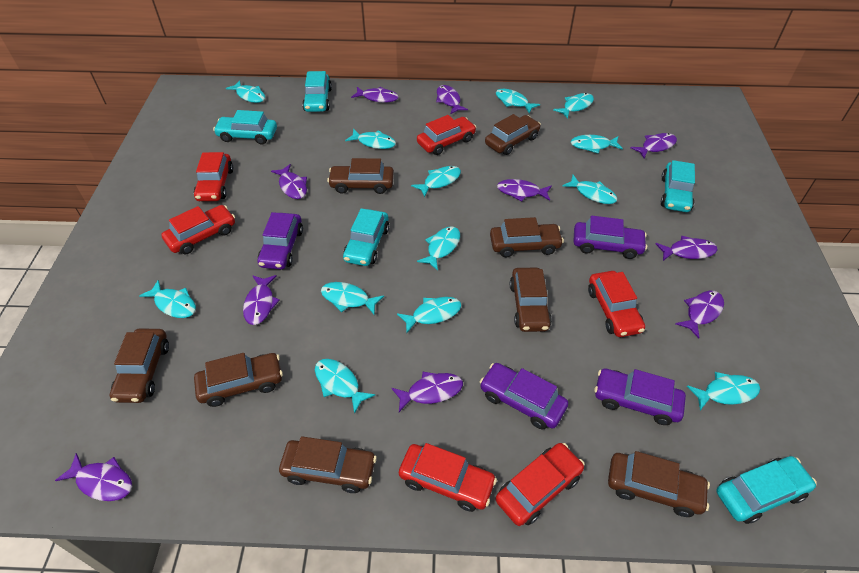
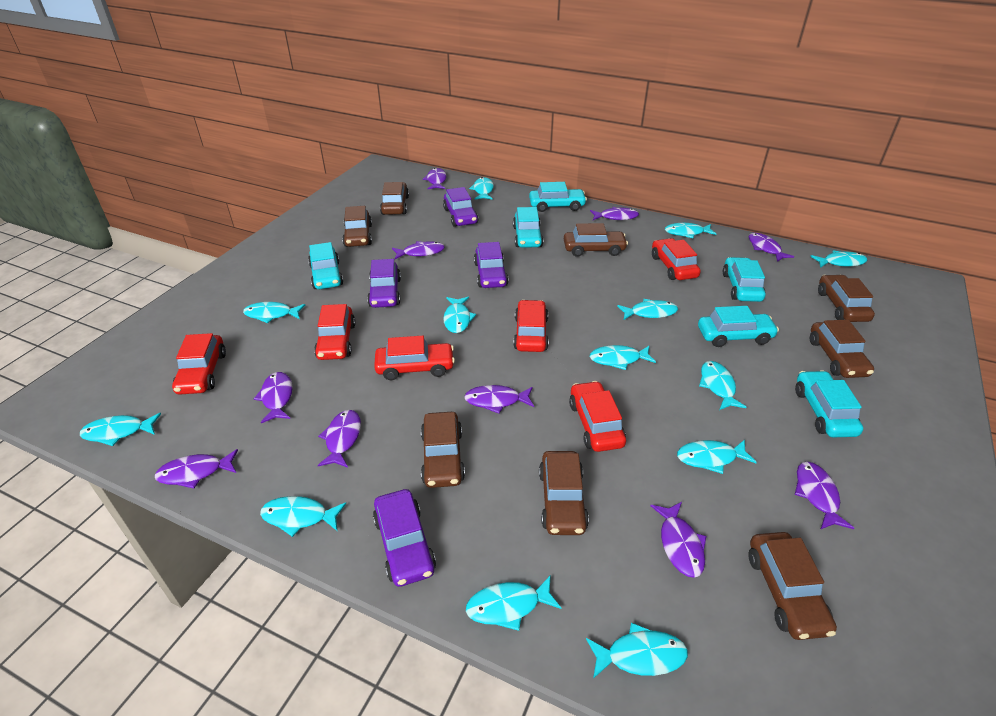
turquoise car: 5 -> 6

